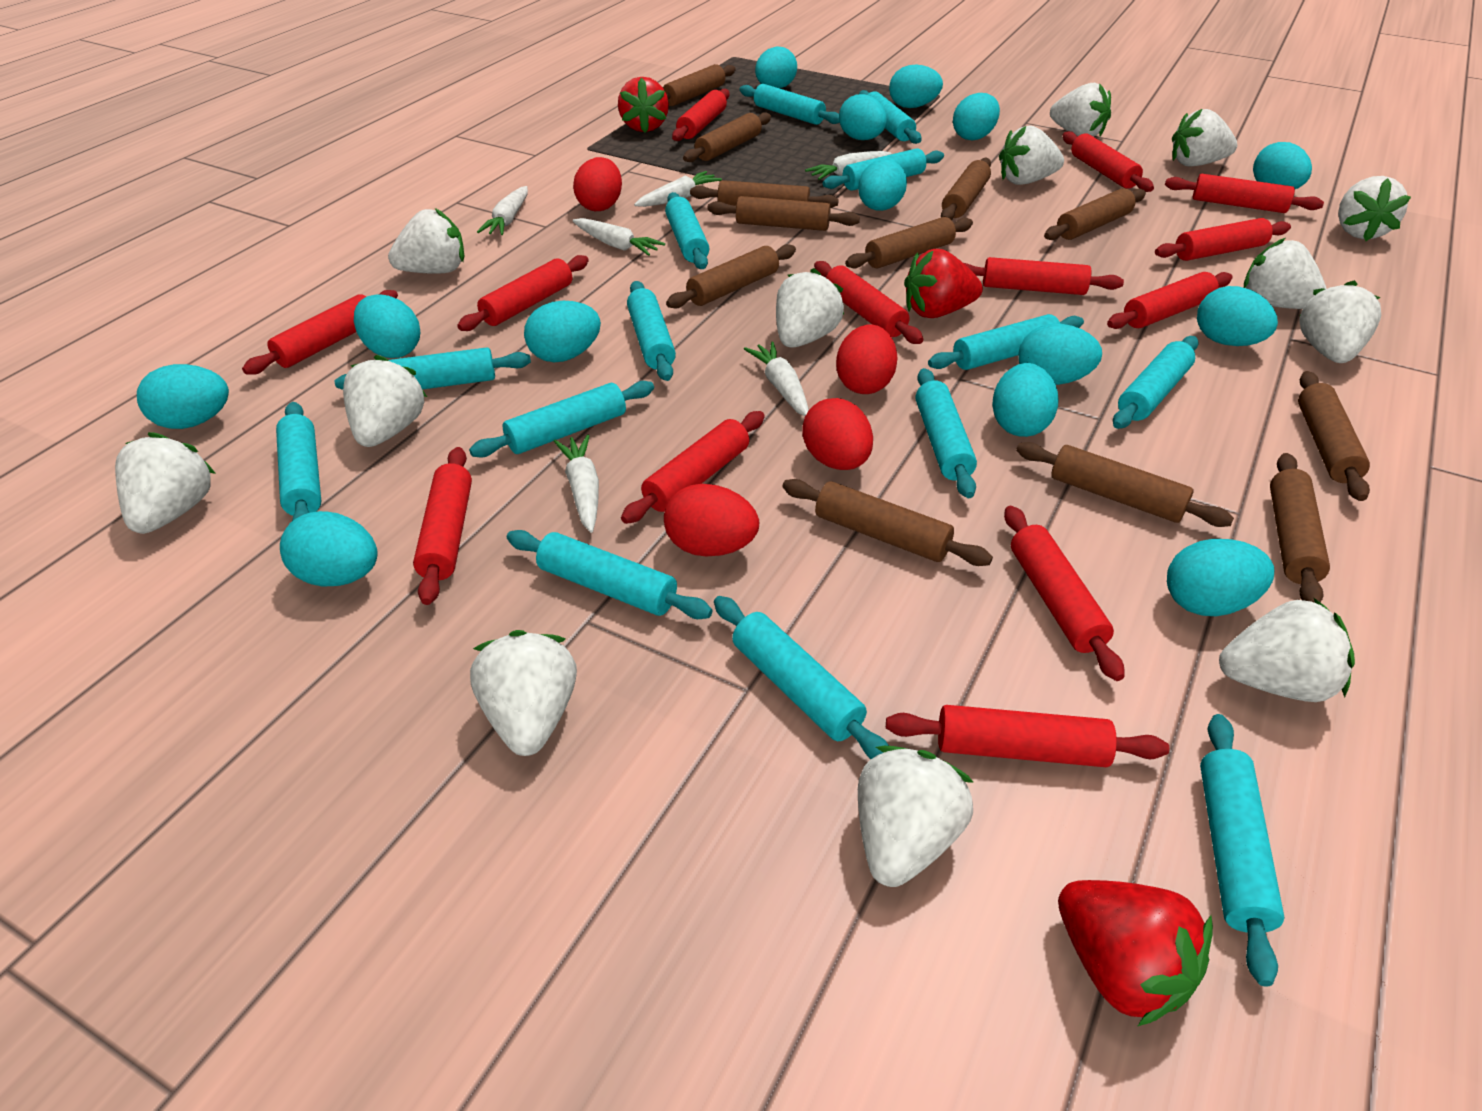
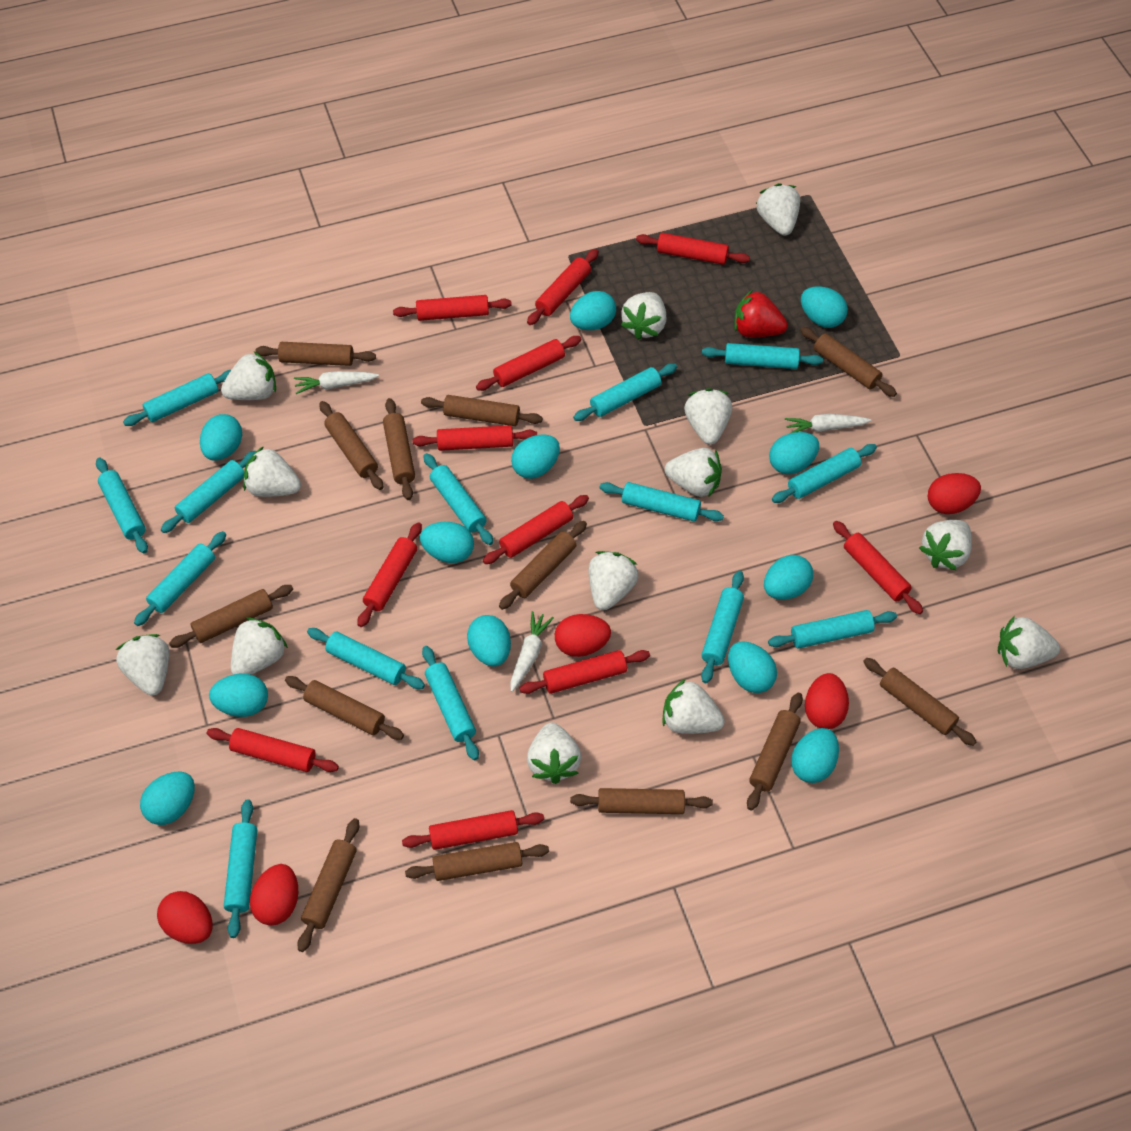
brown rolling pin: 12 -> 13
red egg: 4 -> 5
red rolling pin: 13 -> 11
red strawberry: 3 -> 1
turquoise egg: 14 -> 12
white carrot: 6 -> 3

